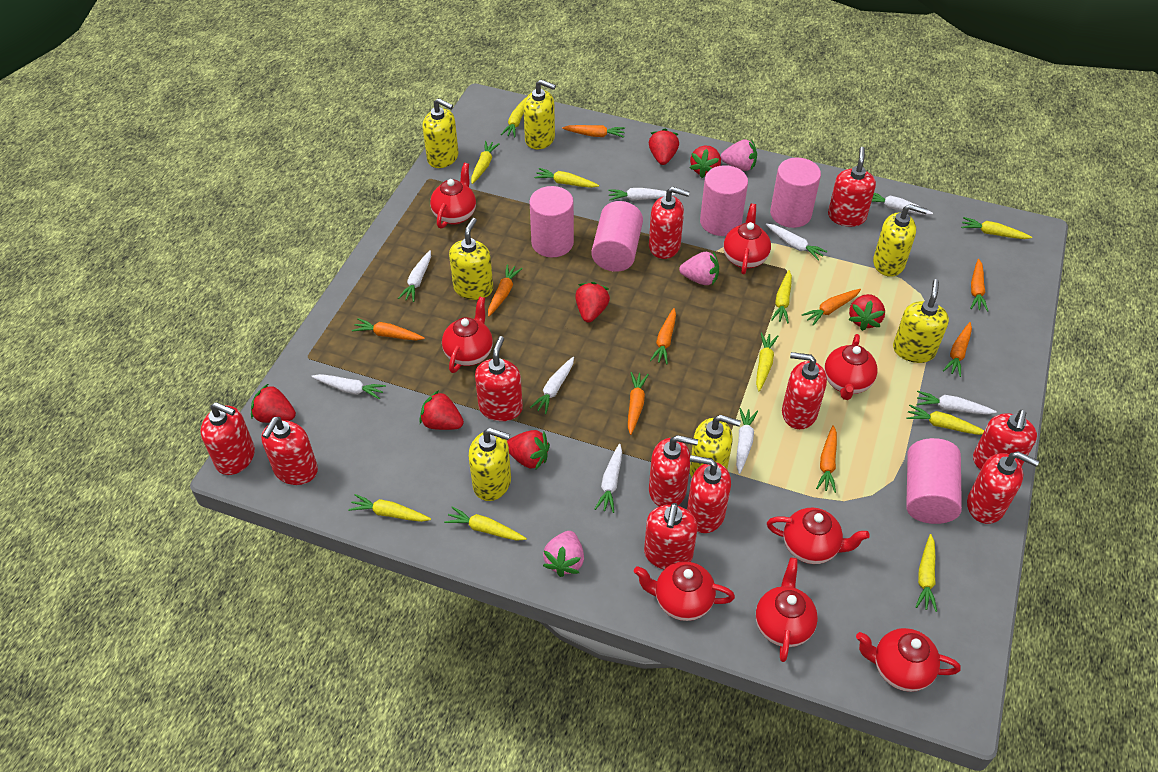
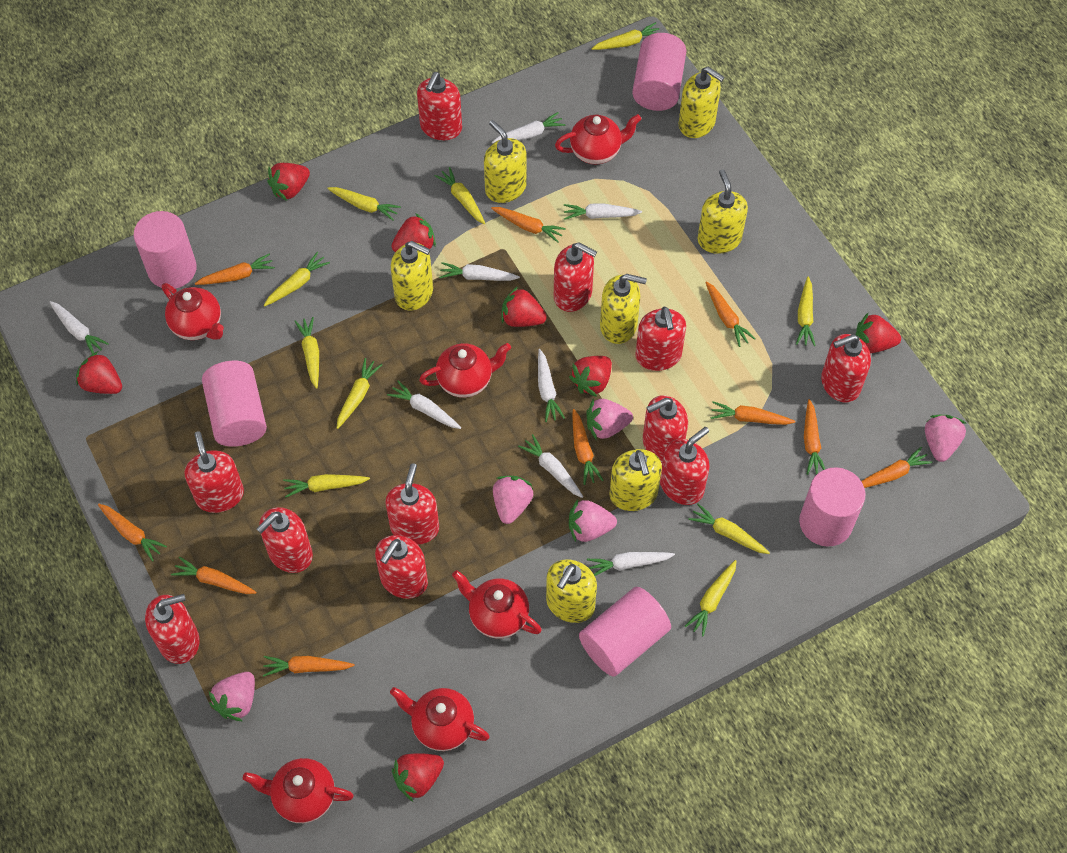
orange carrot: 9 -> 10
pink strawberry: 3 -> 5
red teapot: 8 -> 6
white carrot: 9 -> 8

